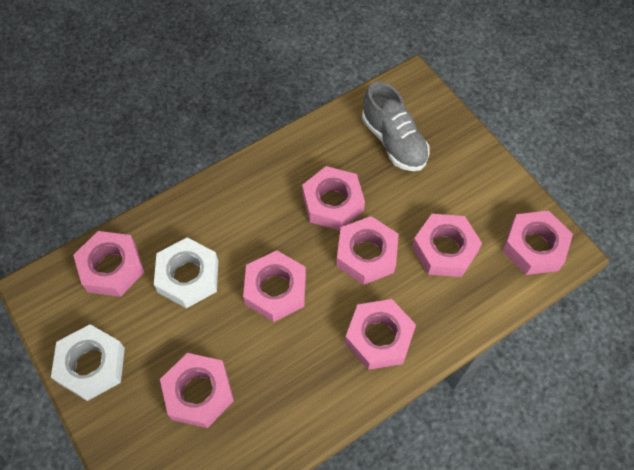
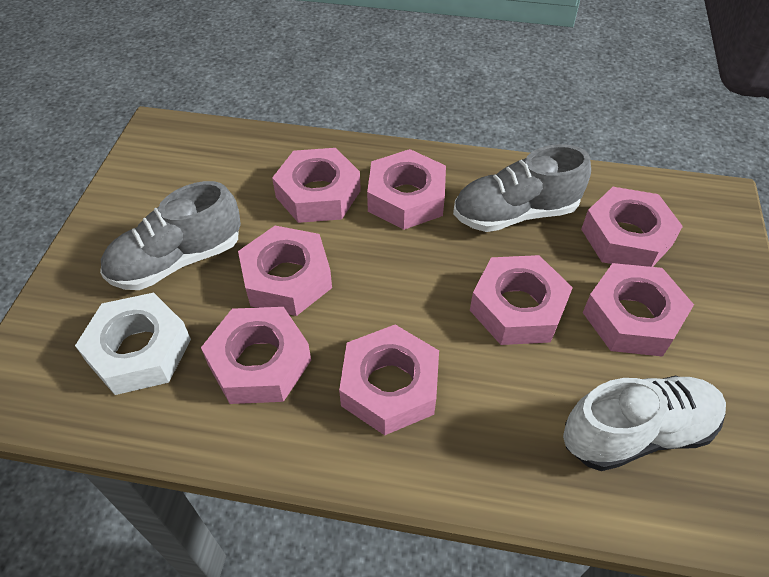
grey shoe: 1 -> 2
white nut: 2 -> 1
white shoe: 0 -> 1

